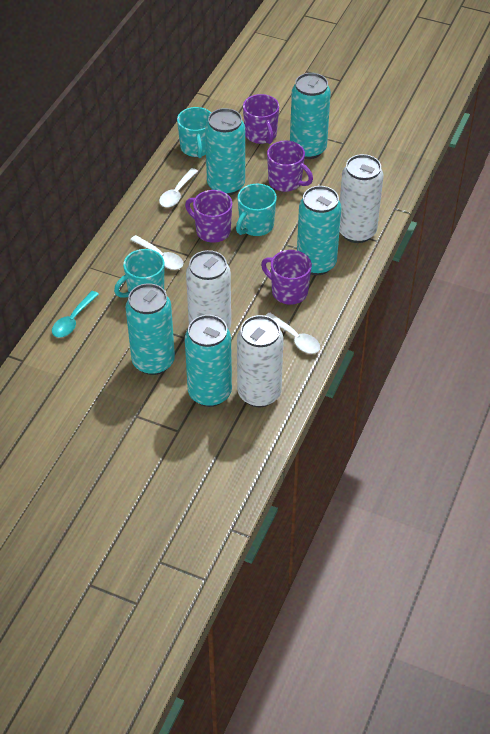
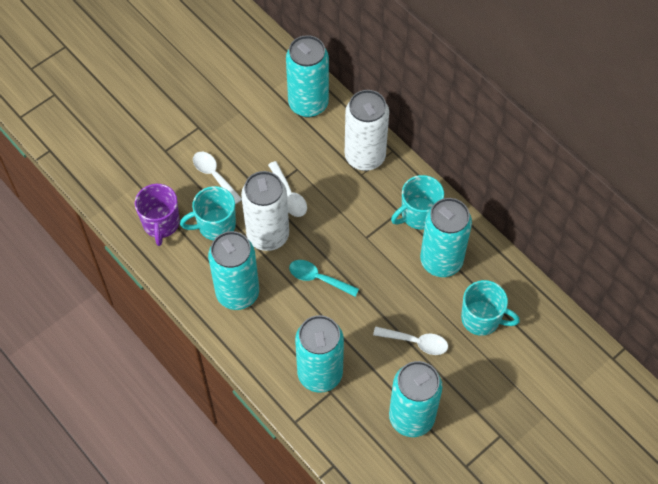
purple mug: 4 -> 1
white can: 3 -> 2

